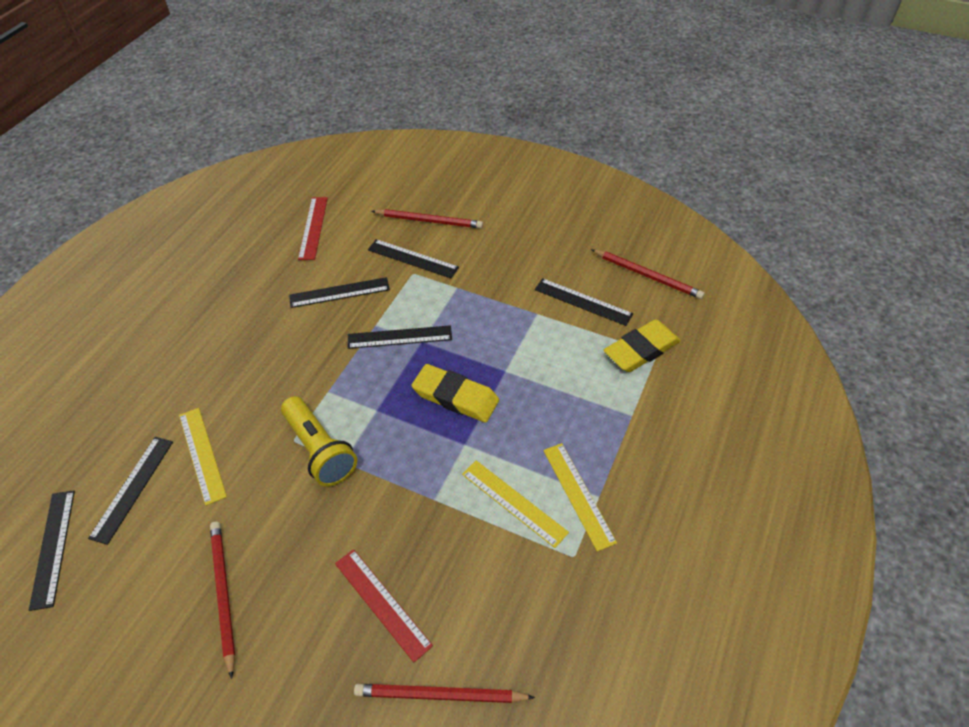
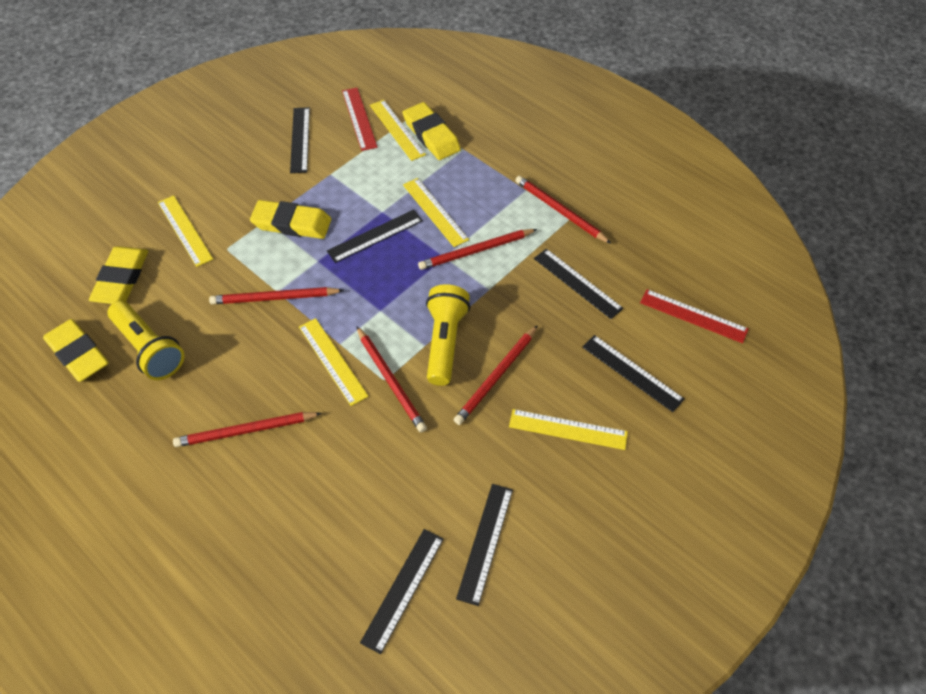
red pencil: 4 -> 6
yellow eraser: 2 -> 4
yellow flashlight: 1 -> 2
yellow ruler: 3 -> 5

